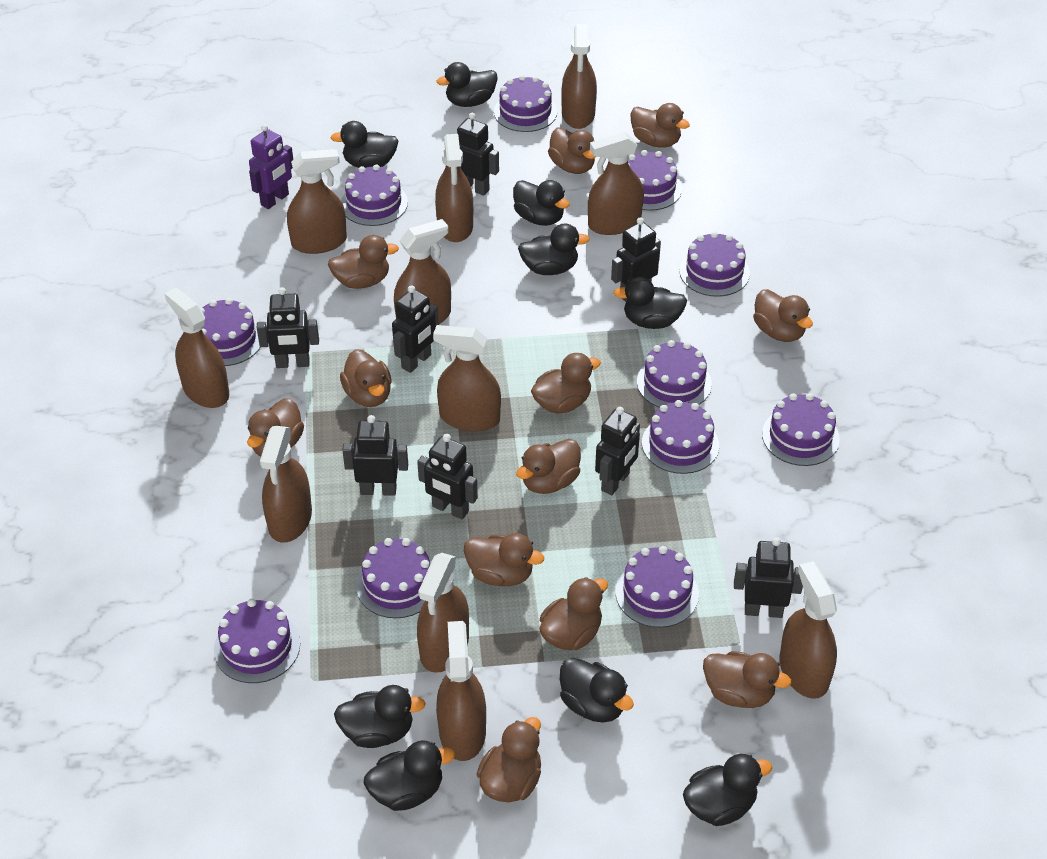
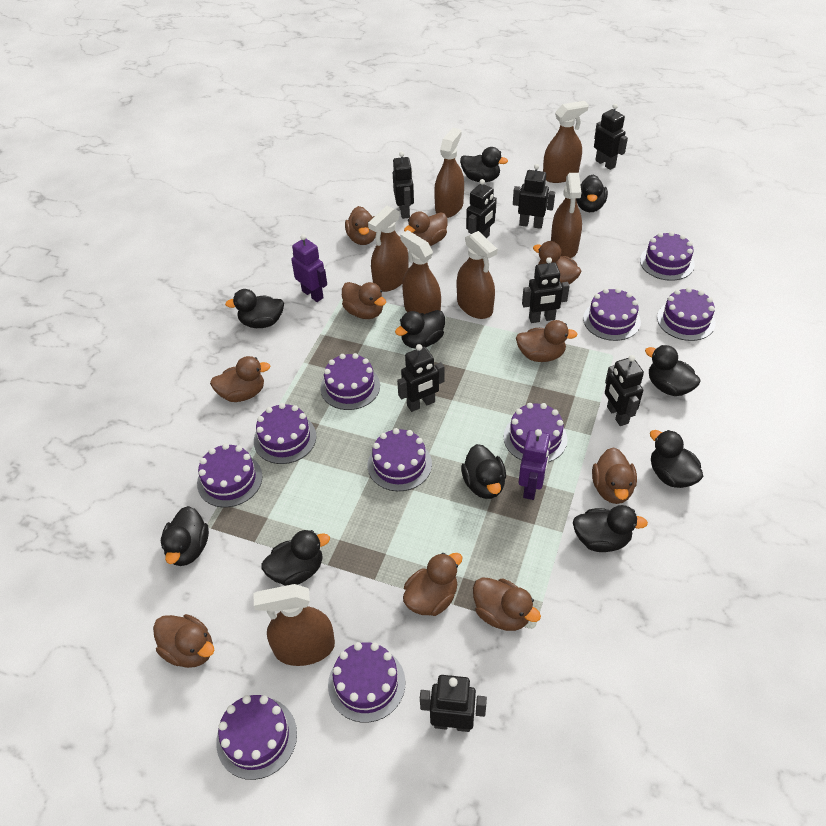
black duck: 9 -> 10
brown duck: 12 -> 10
brown spray bottle: 11 -> 7
purple cake: 11 -> 10
purple robot: 1 -> 2

